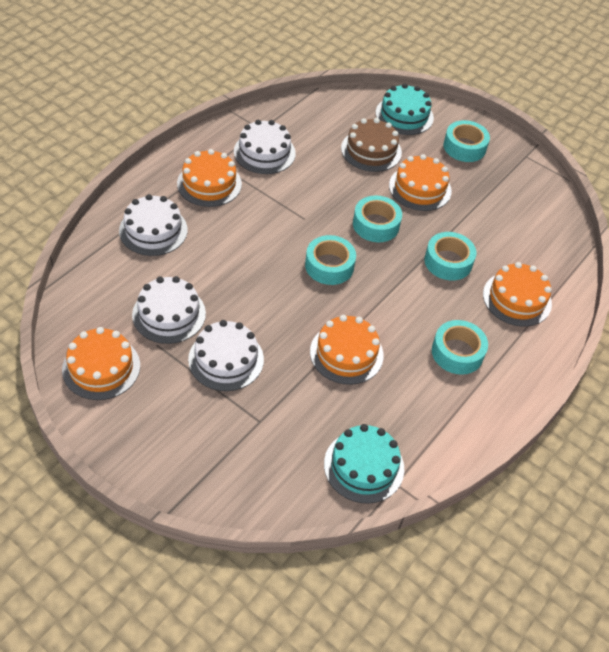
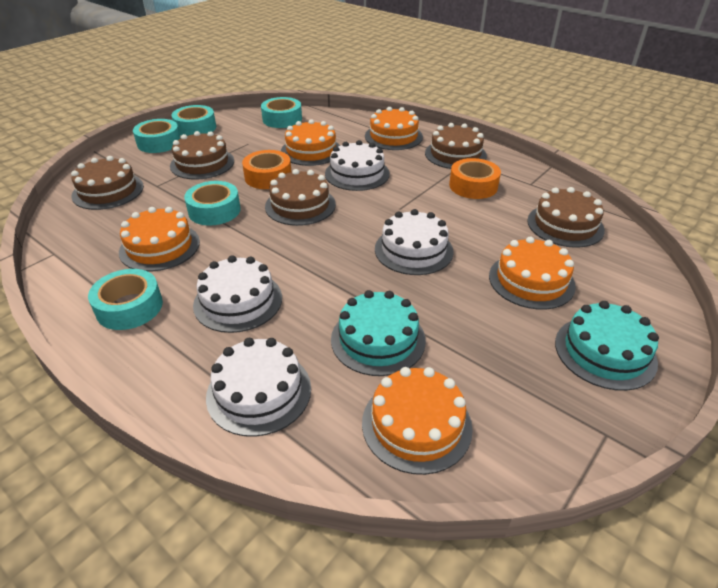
brown cake: 1 -> 5
orange tape: 0 -> 2

